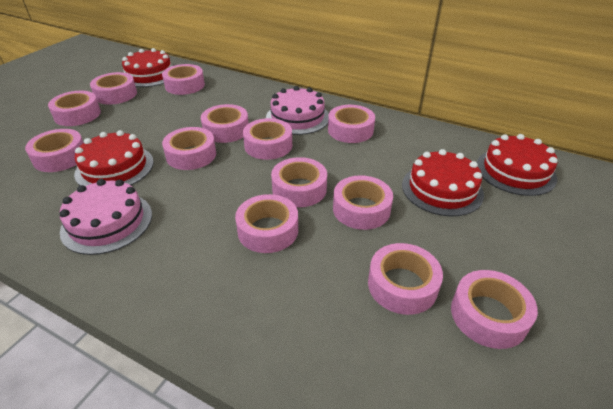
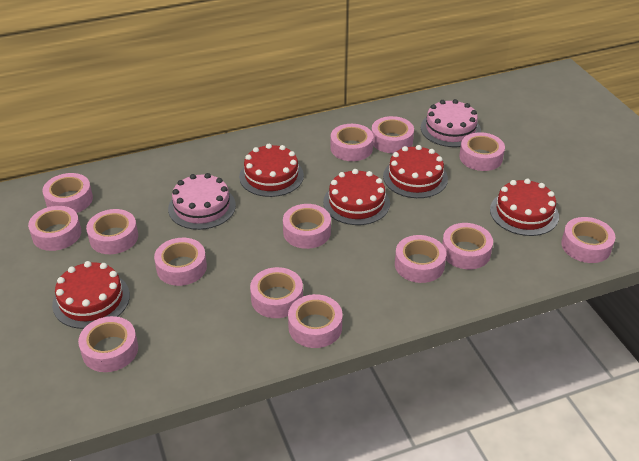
pink tape: 13 -> 14
red cake: 4 -> 5

